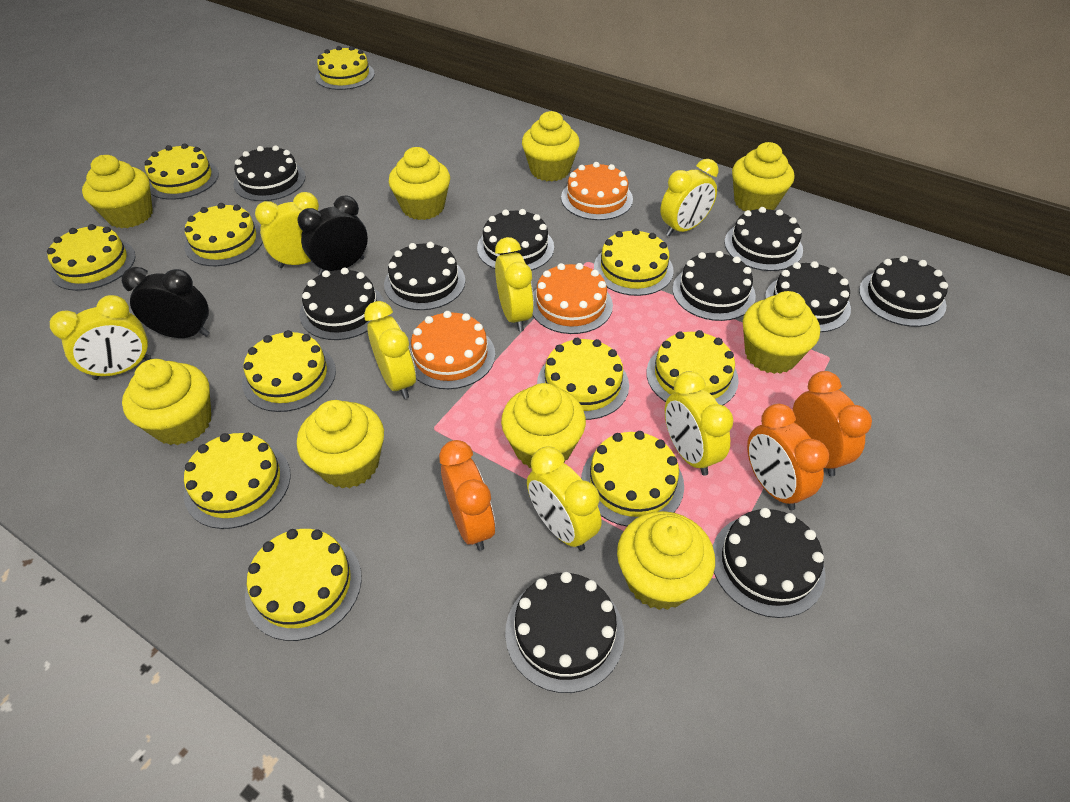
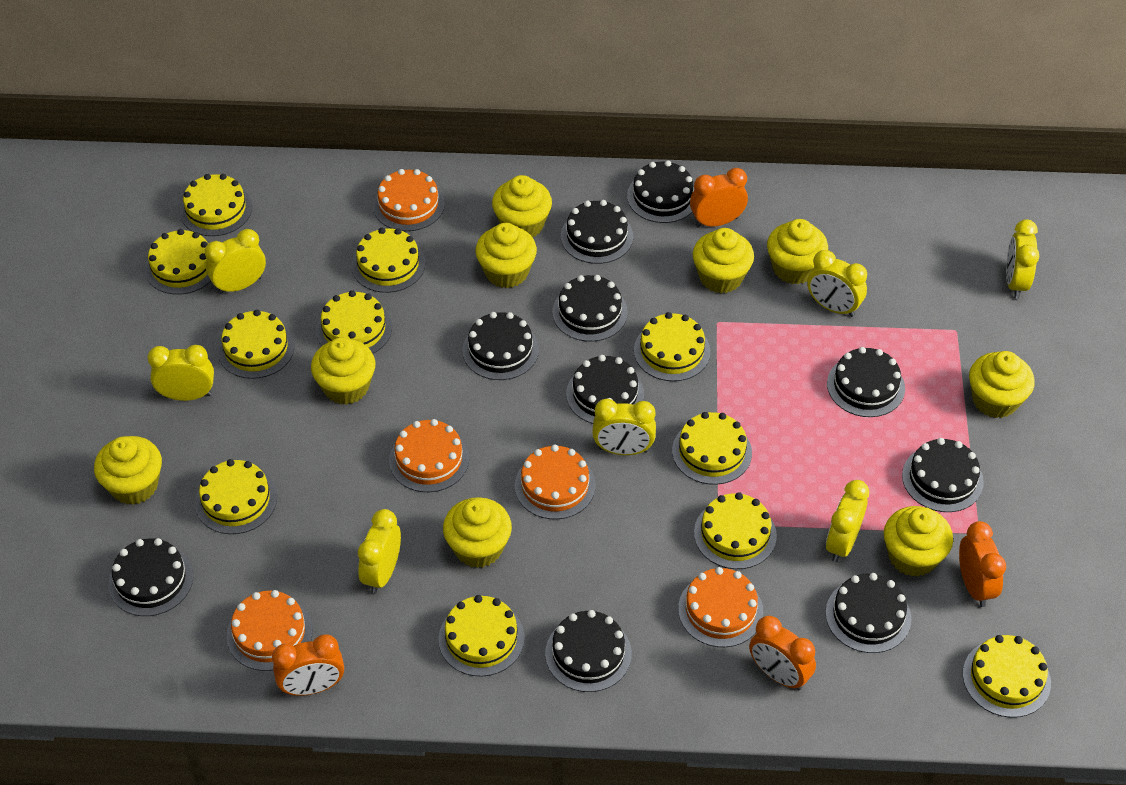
black clock: 2 -> 0
orange cake: 3 -> 5
orange clock: 3 -> 4

